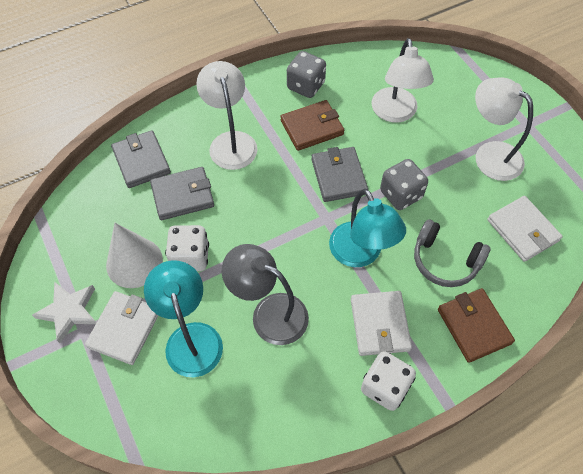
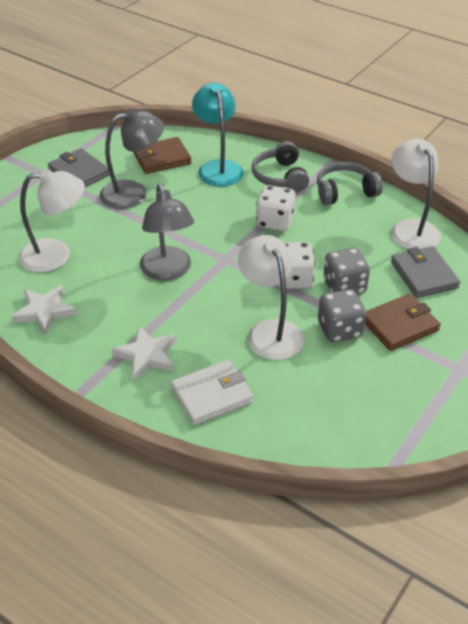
grey headphones: 1 -> 2
grey lamp: 1 -> 2
grey wallet: 3 -> 2
turquoise lamp: 2 -> 1
white cone: 1 -> 0
white star: 1 -> 2
white wallet: 3 -> 1

